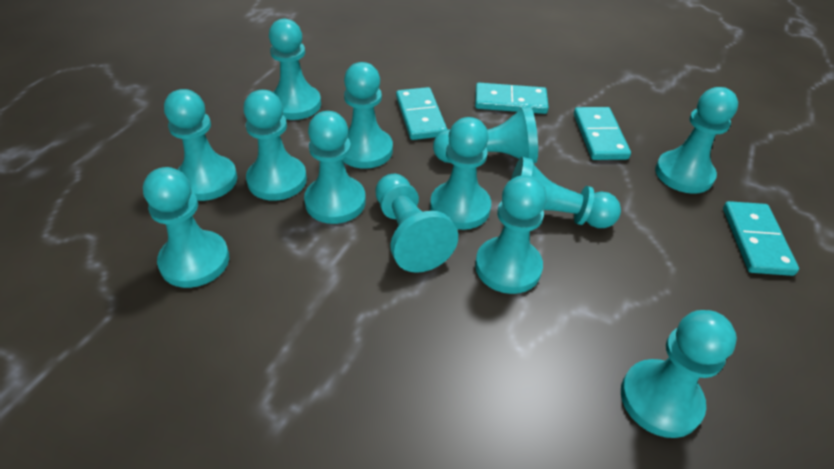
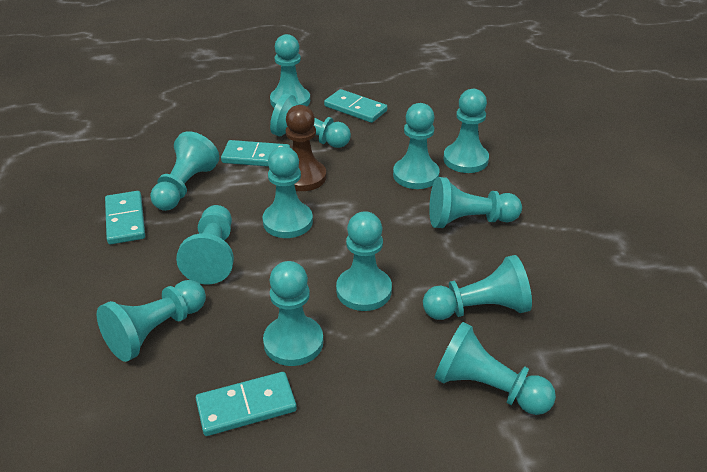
brown pawn: 0 -> 1

